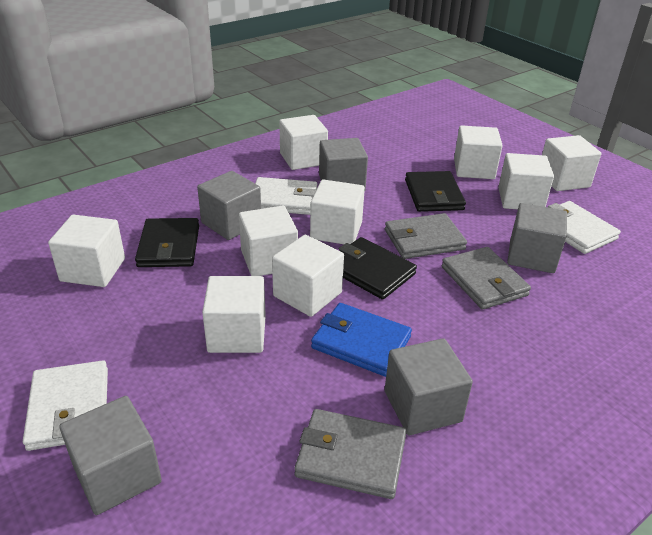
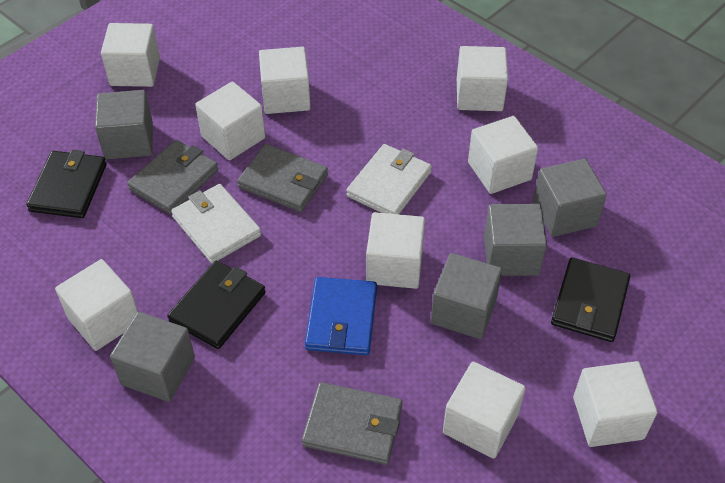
white wallet: 3 -> 2

